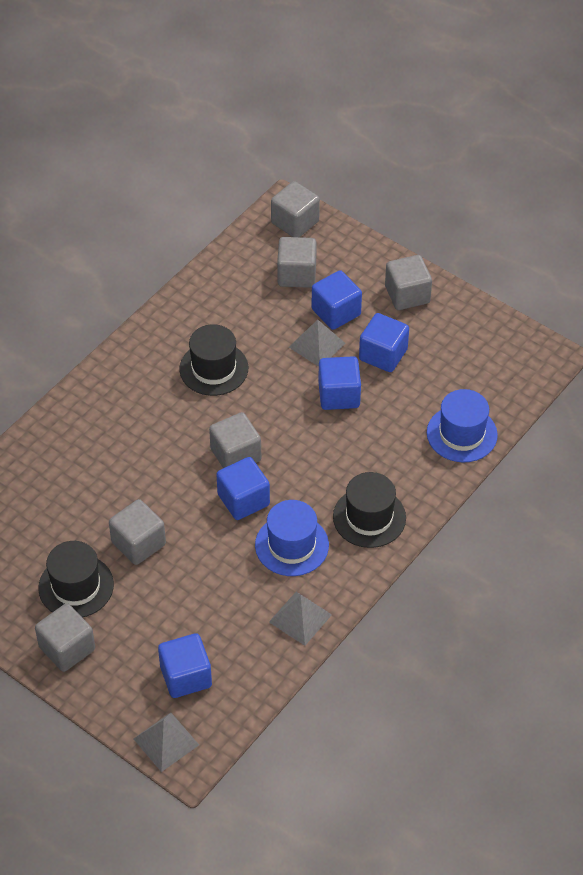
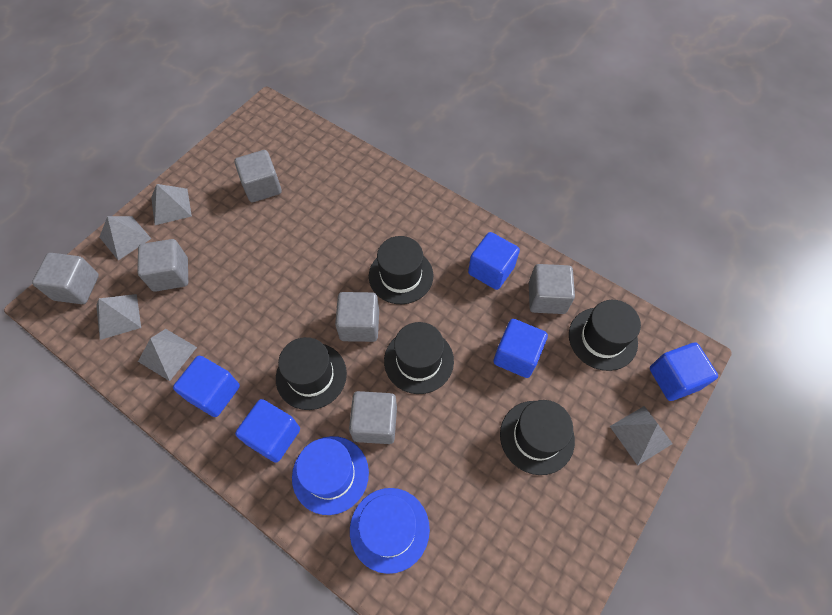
black hat: 3 -> 5
grey pyramid: 3 -> 5

